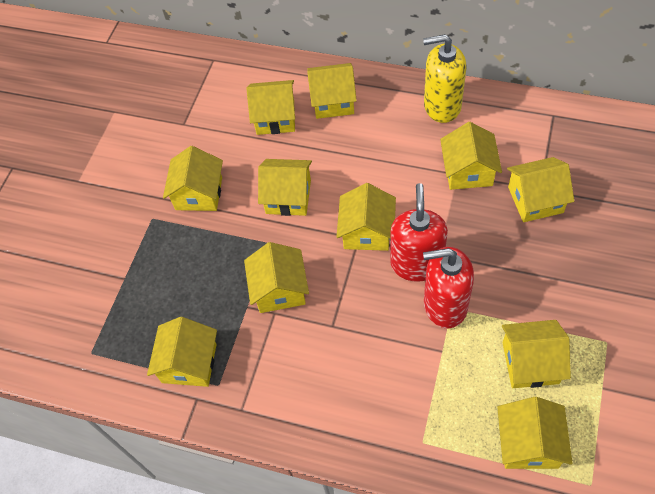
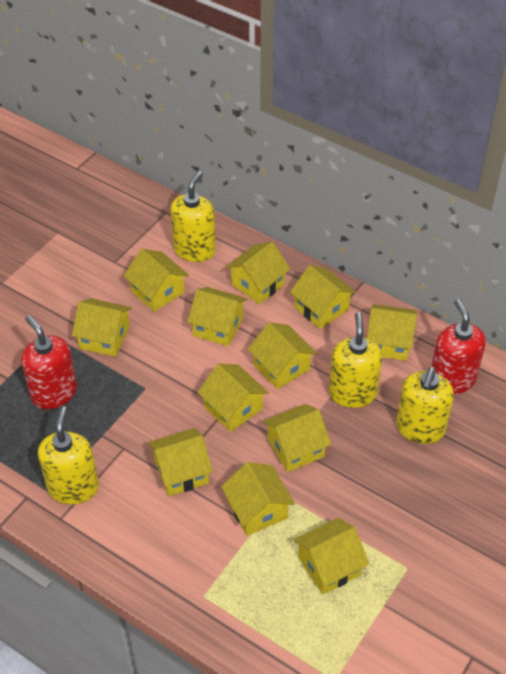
yellow house: 11 -> 12
yellow soap dispenser: 1 -> 4

